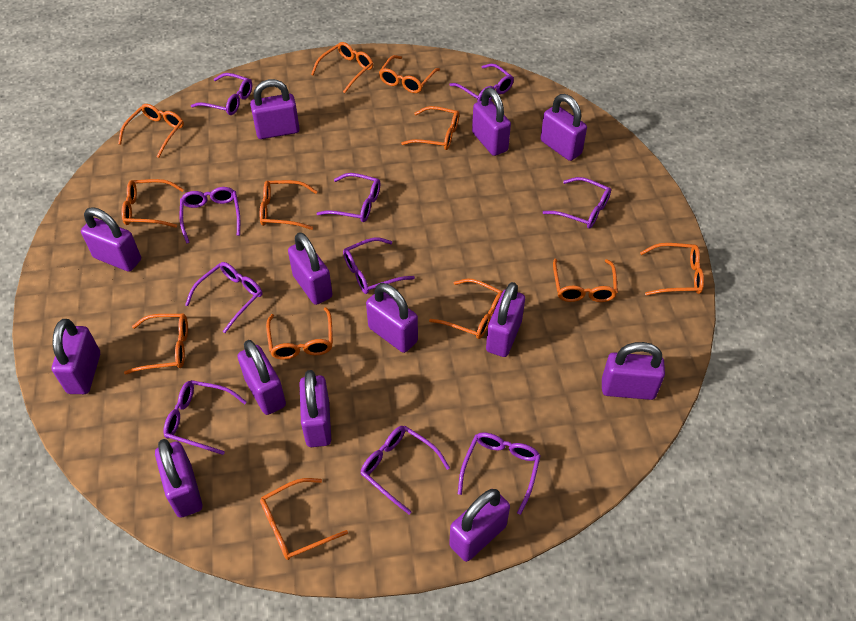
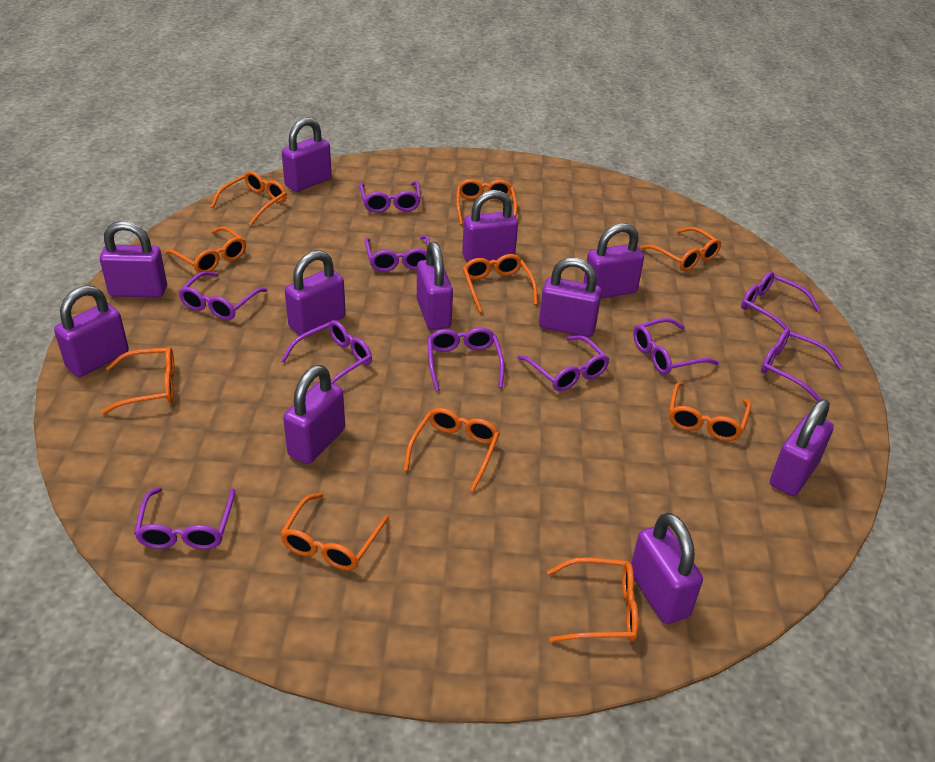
orange glasses: 12 -> 10
purple padlock: 13 -> 11

